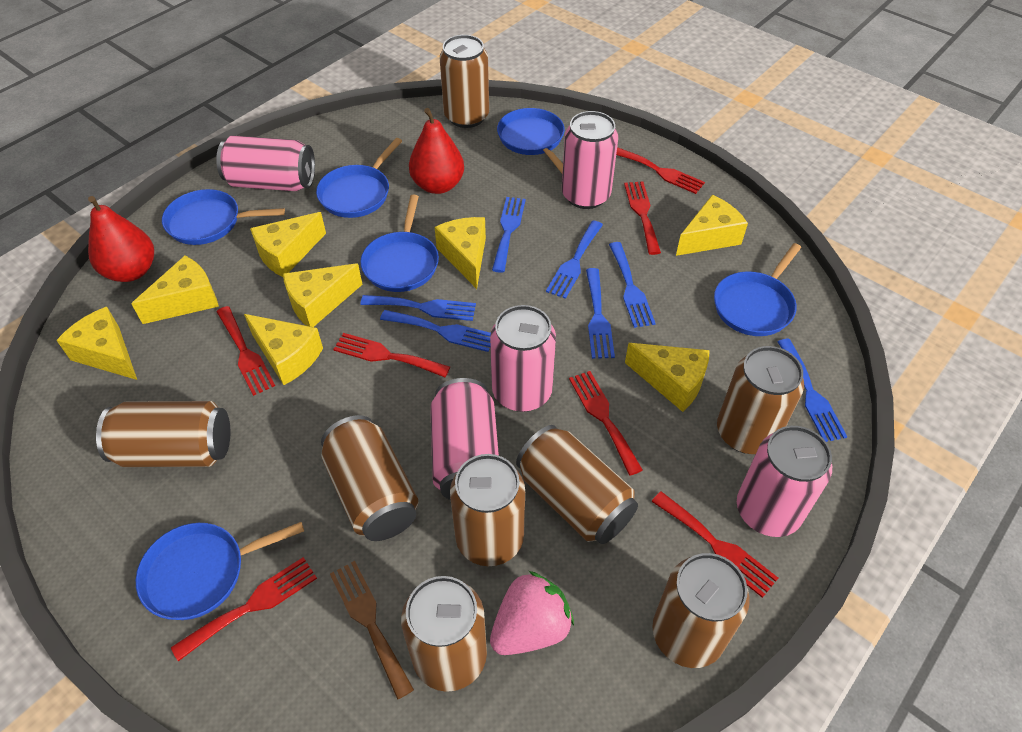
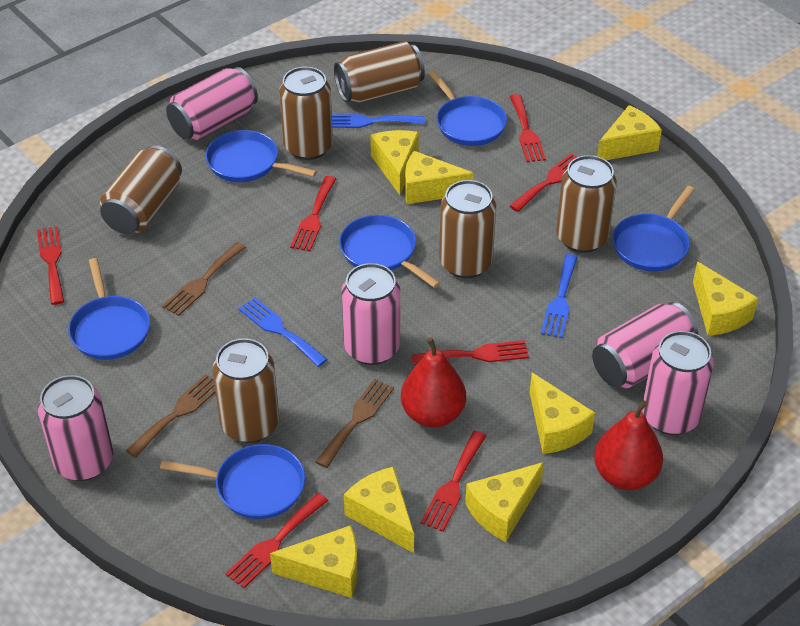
blue fork: 7 -> 3
brown can: 8 -> 6
brown fork: 1 -> 3
pink strawberry: 1 -> 0

